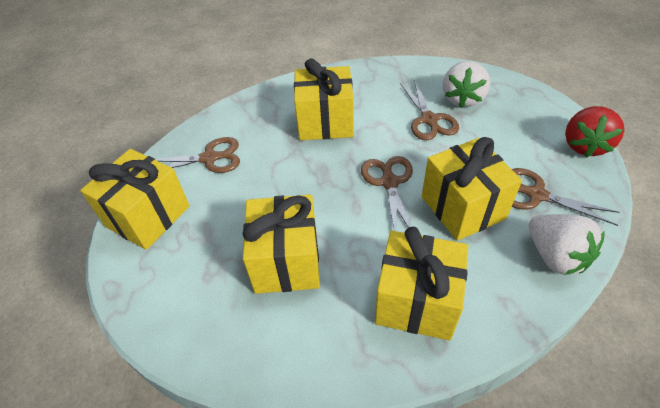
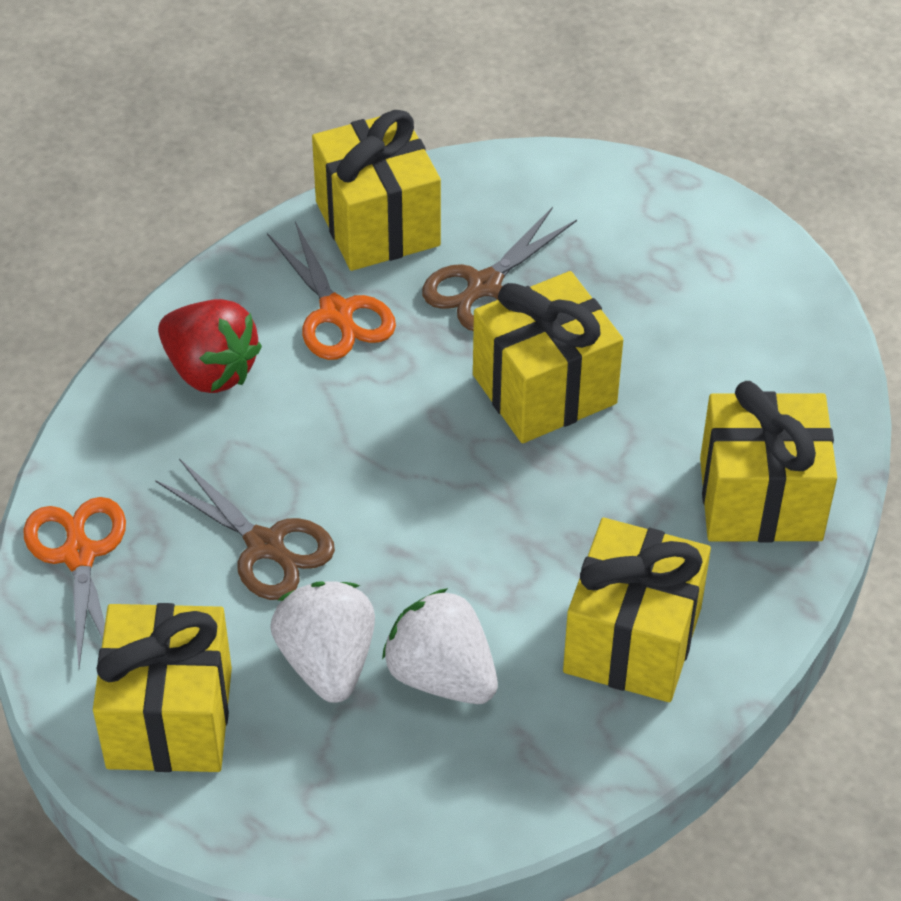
brown scissors: 4 -> 2
orange scissors: 0 -> 2

